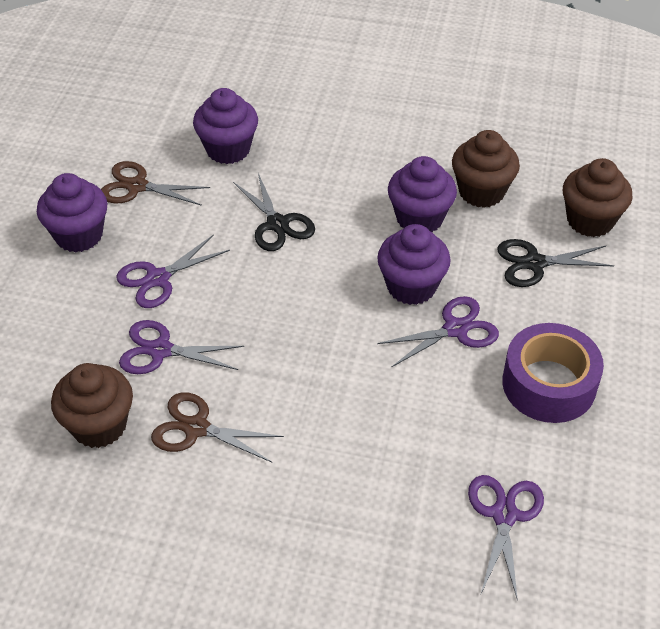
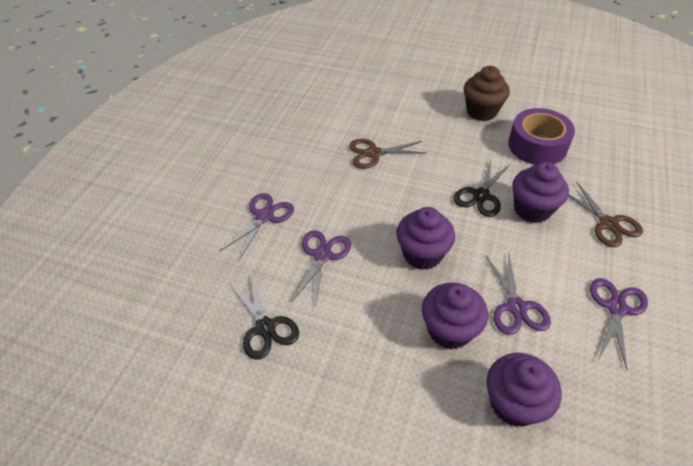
brown cupcake: 3 -> 1

